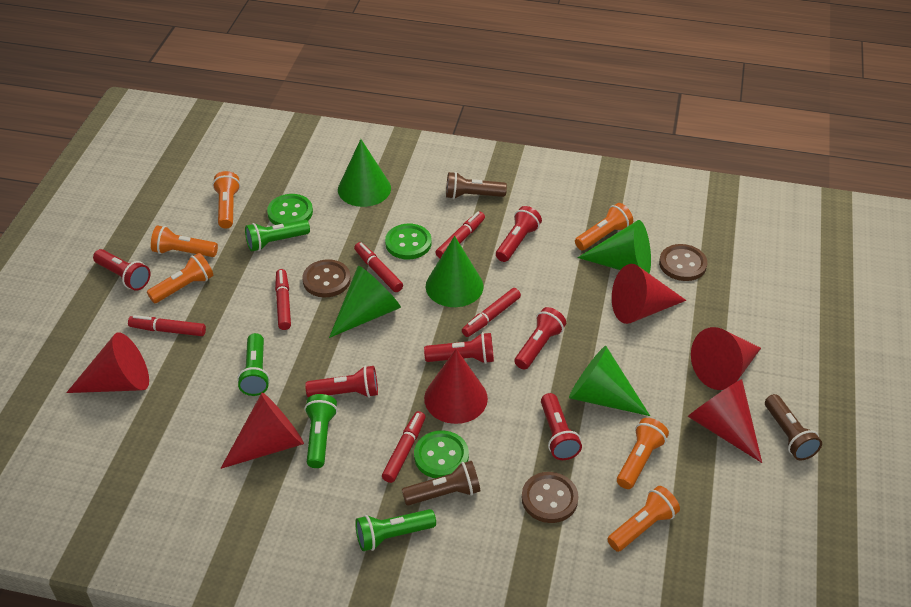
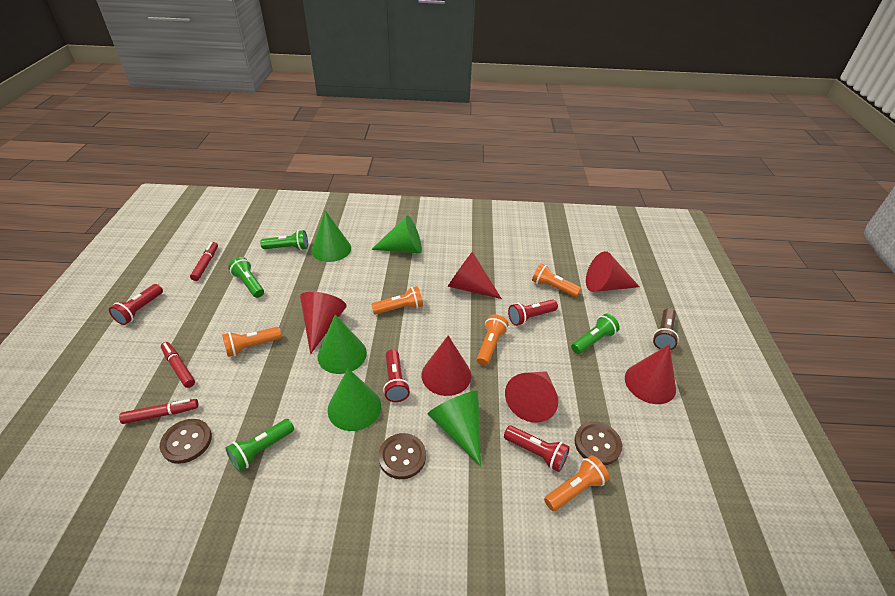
brown flashlight: 3 -> 1
green button: 3 -> 0
orange flashlight: 6 -> 5
red flashlight: 6 -> 4
red marker: 6 -> 3

